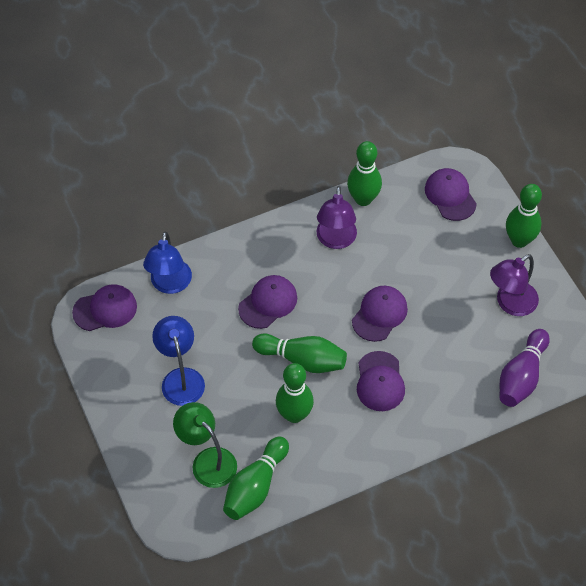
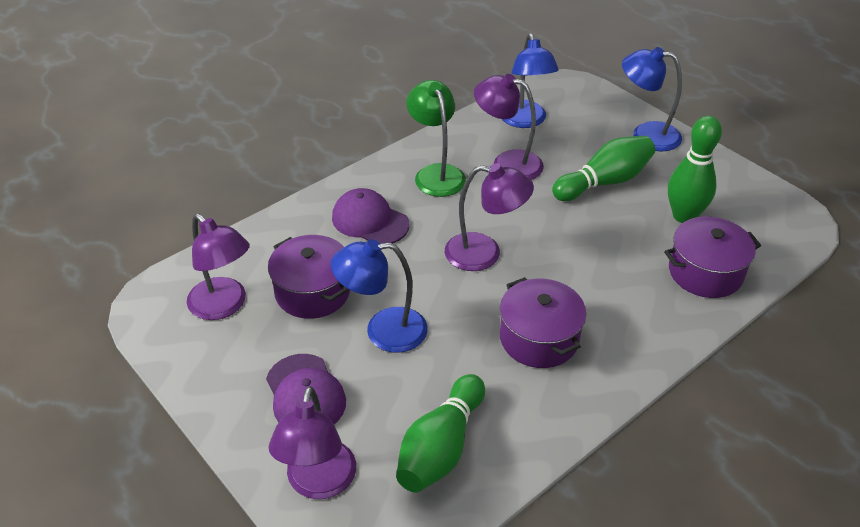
blue lamp: 2 -> 3
green bowling pin: 5 -> 3
purple bowling pin: 1 -> 0
purple cap: 5 -> 2
purple lamp: 2 -> 4
purple pot: 0 -> 3

